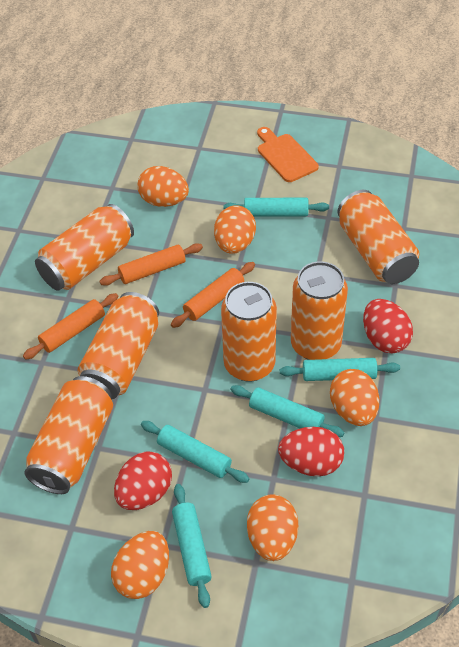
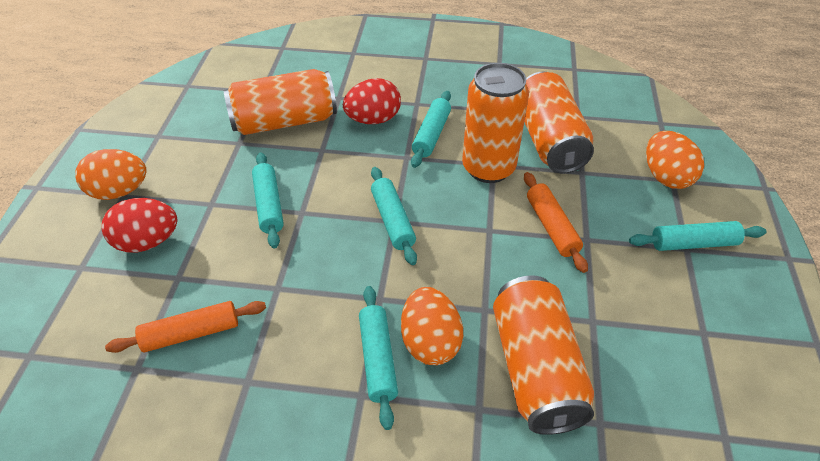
orange can: 6 -> 4
orange cutting board: 1 -> 0
orange egg: 5 -> 3
orange rolling pin: 3 -> 2
red egg: 3 -> 2

